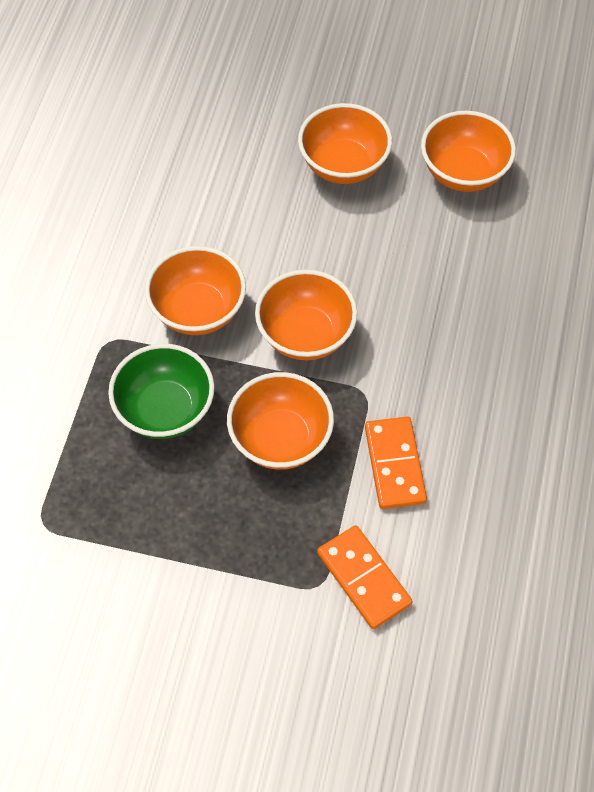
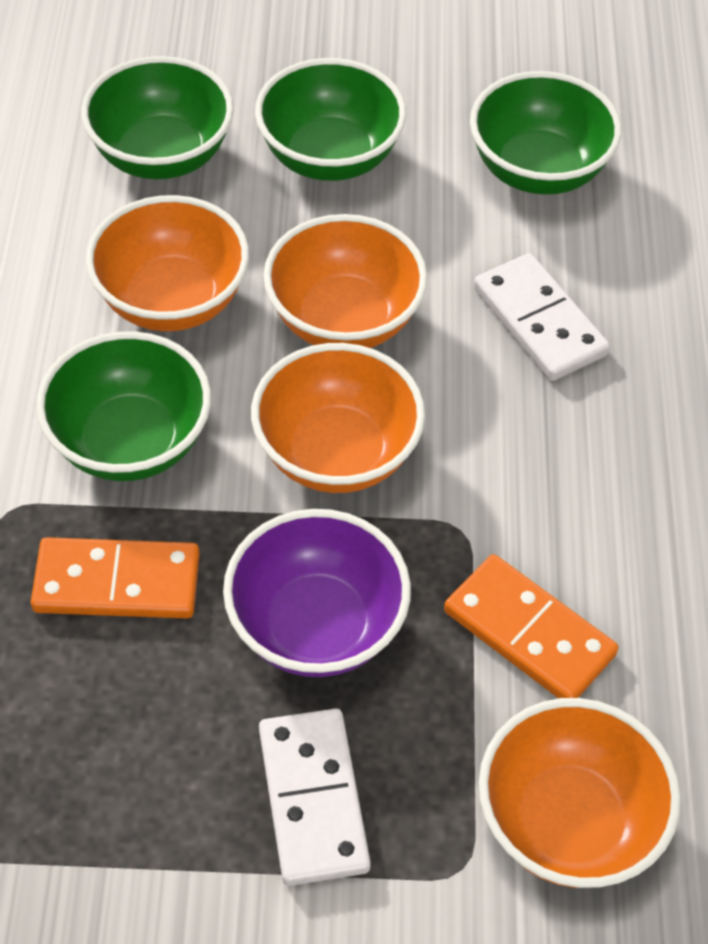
green bowl: 1 -> 4
orange bowl: 5 -> 4
purple bowl: 0 -> 1
white domino: 0 -> 2

